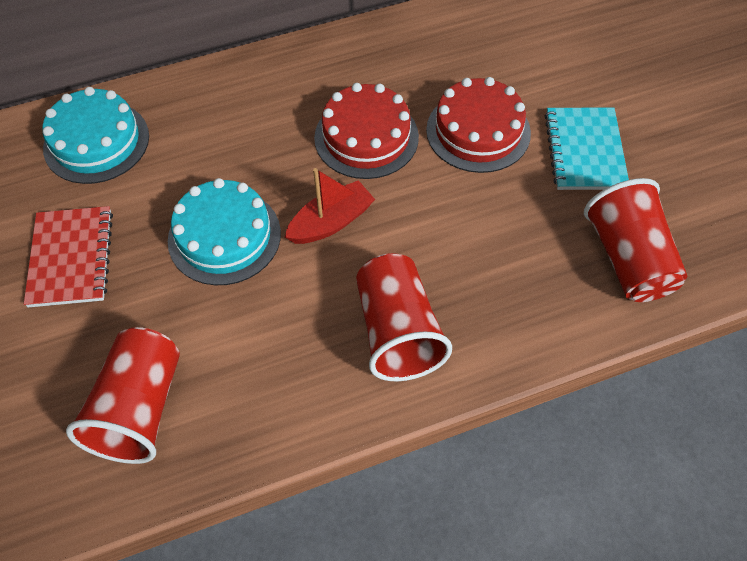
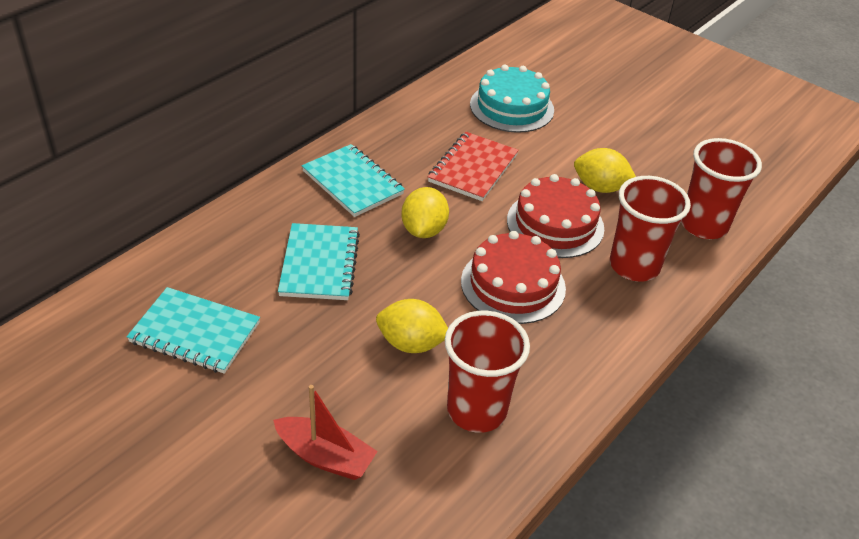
turquoise cake: 2 -> 1
turquoise notebook: 1 -> 3
yellow lemon: 0 -> 3

